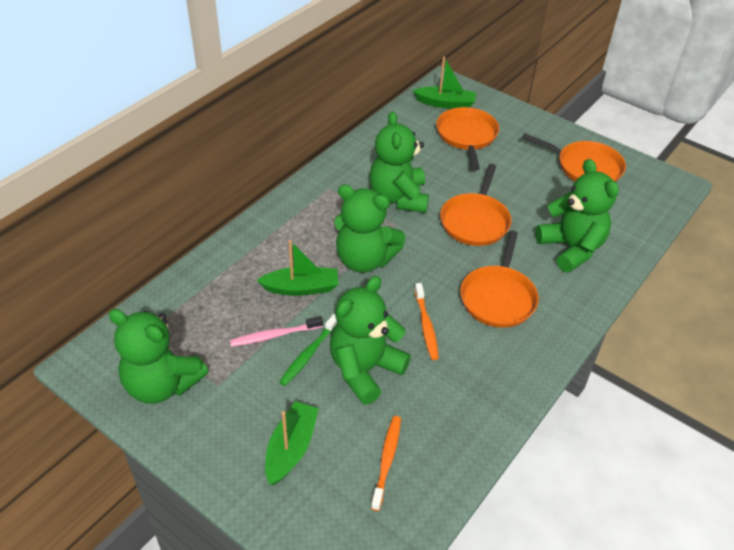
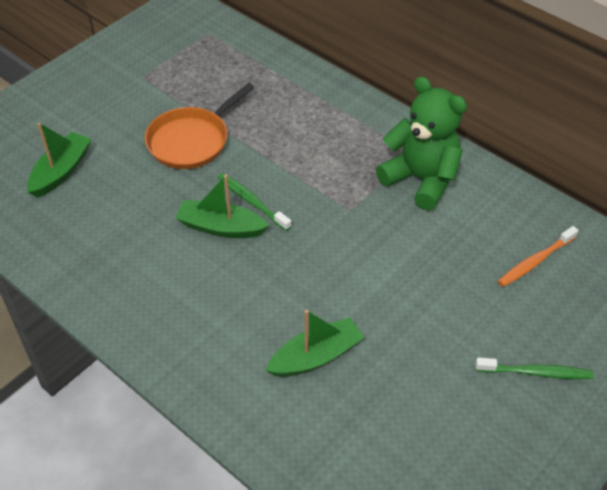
green teddy bear: 5 -> 1
green toothbrush: 1 -> 2
orange pan: 4 -> 1
orange toothbrush: 2 -> 1
pink toothbrush: 1 -> 0

